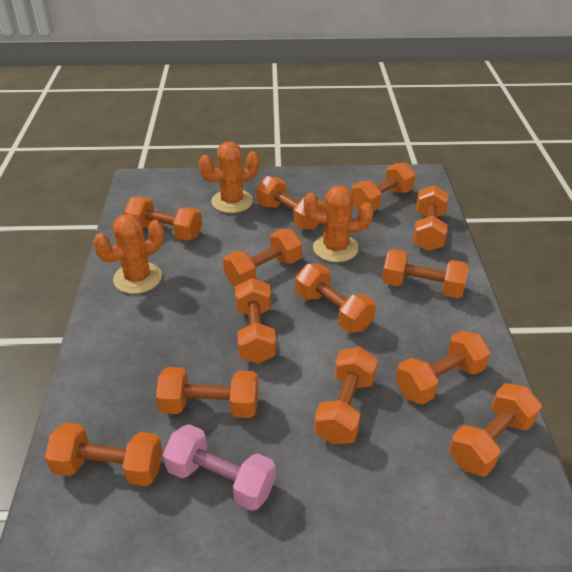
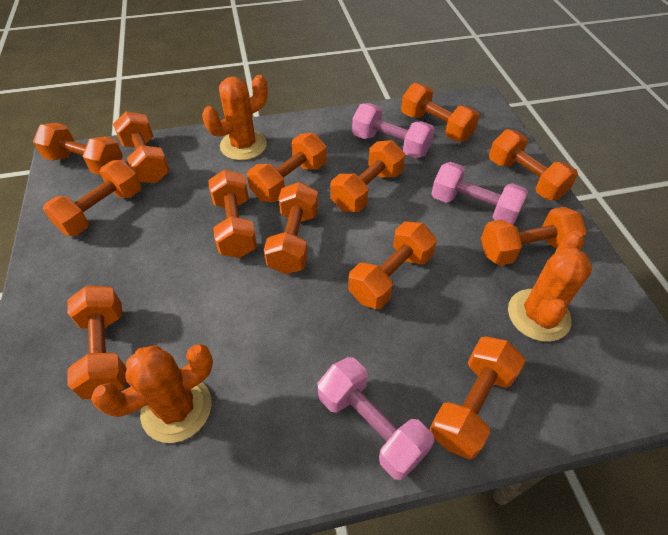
pink dumbbell: 1 -> 3

